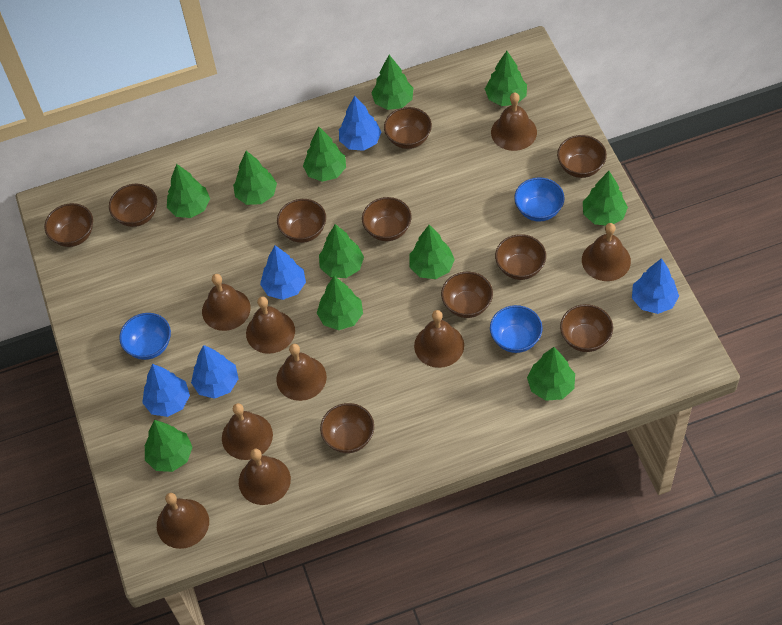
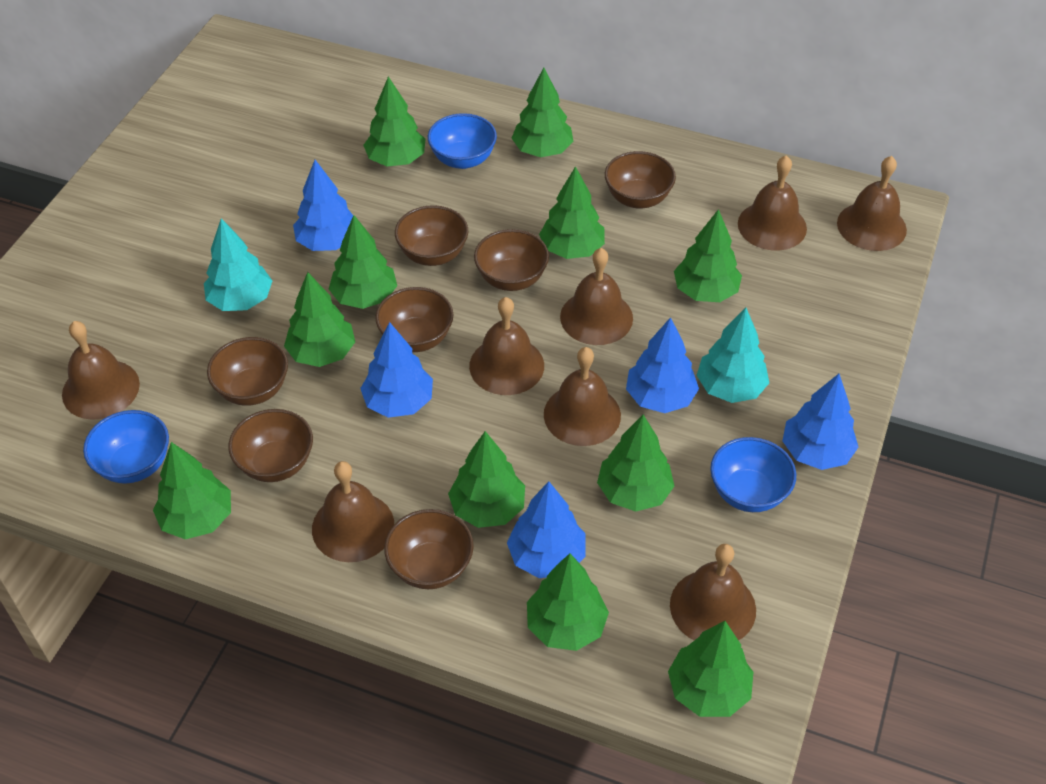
brown bell: 9 -> 8
brown bowl: 10 -> 7
turquoise tree: 0 -> 2

